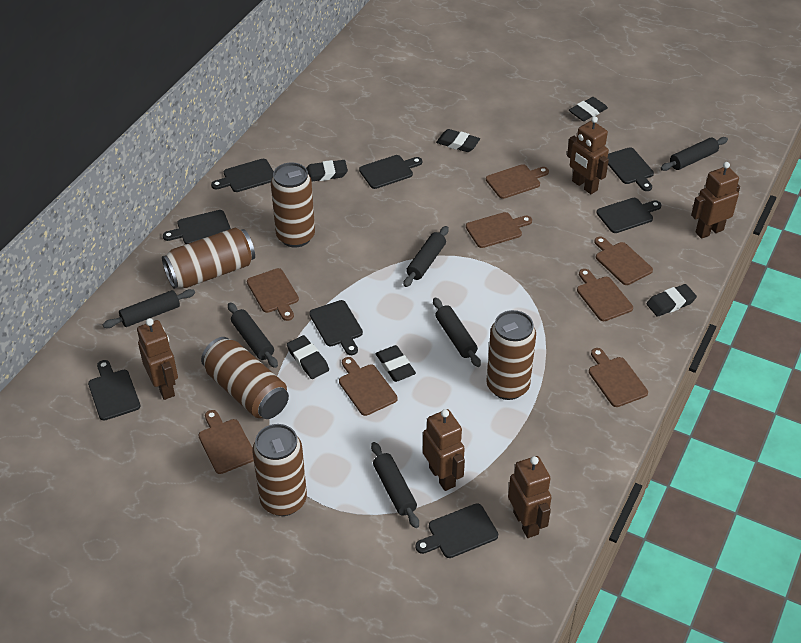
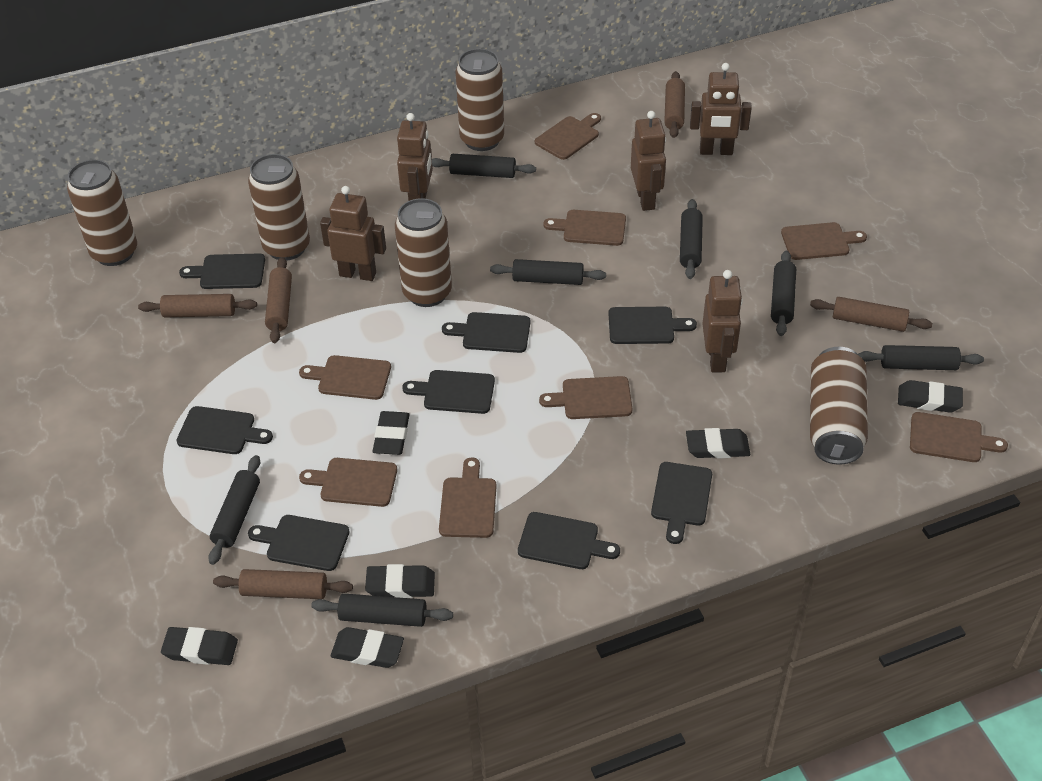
black rolling pin: 6 -> 7
brown rolling pin: 0 -> 5

